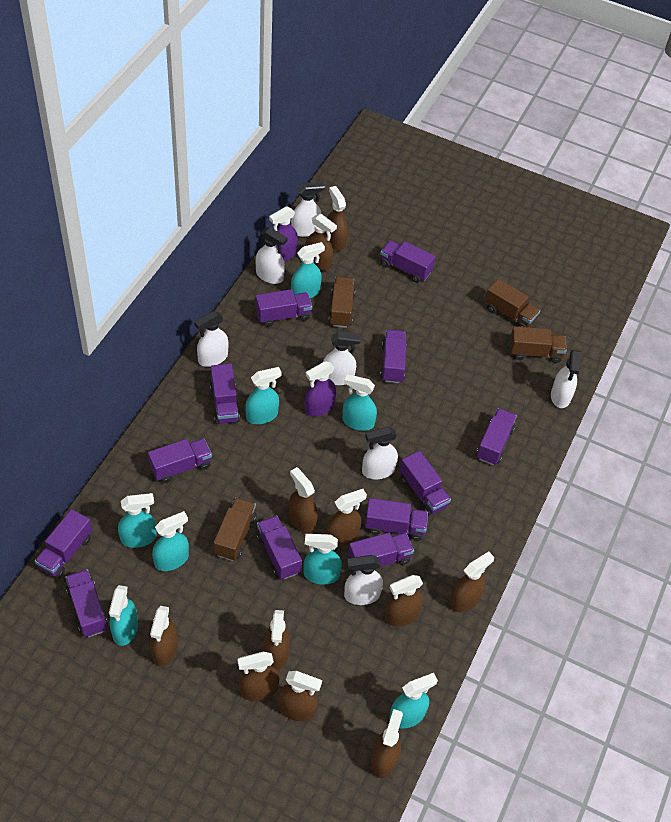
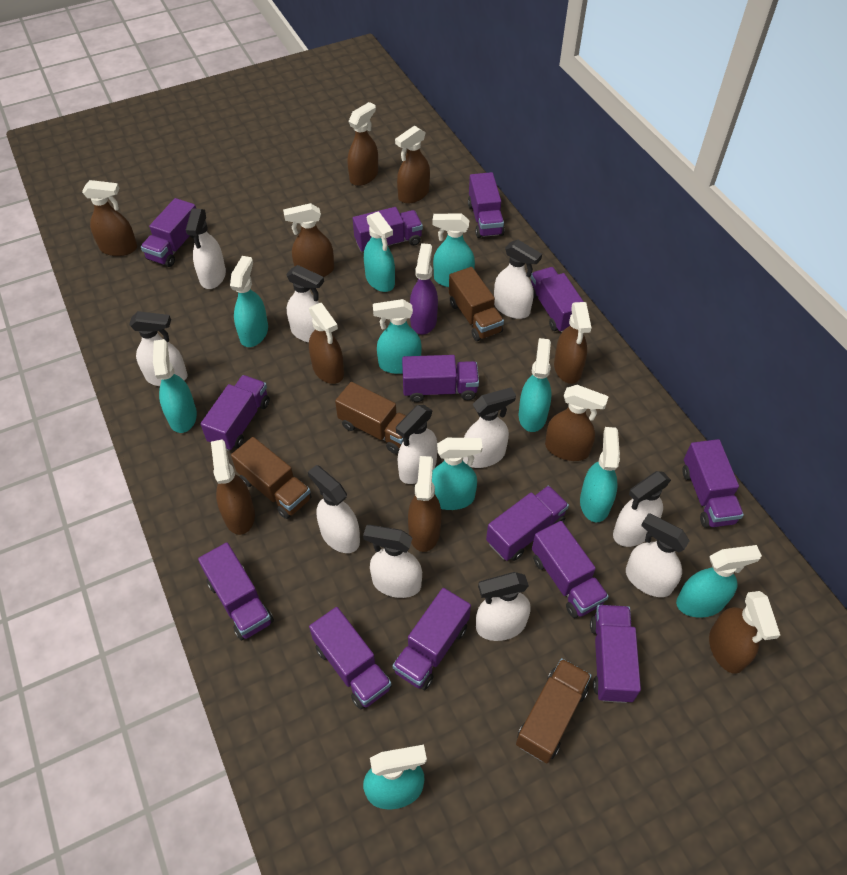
brown spray bottle: 11 -> 10
purple spray bottle: 2 -> 1
purple truck: 12 -> 13
turquoise spray bottle: 8 -> 10
white spray bottle: 7 -> 11

